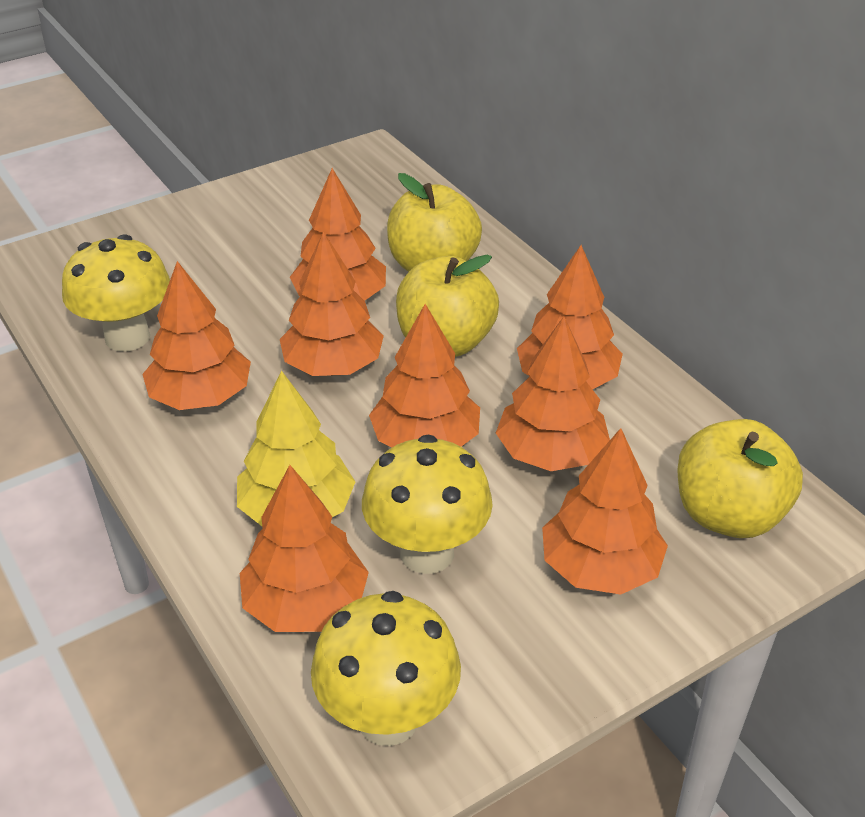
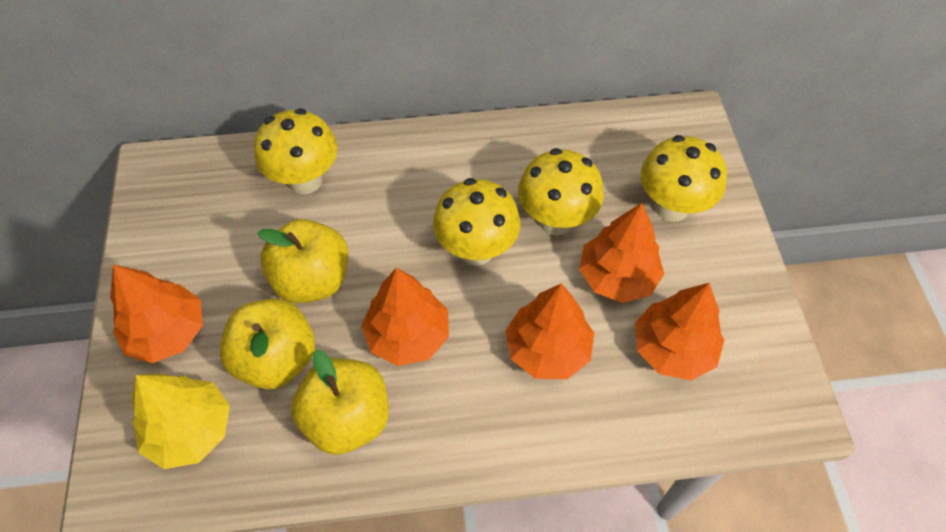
orange tree: 8 -> 5
yellow mushroom: 3 -> 4

